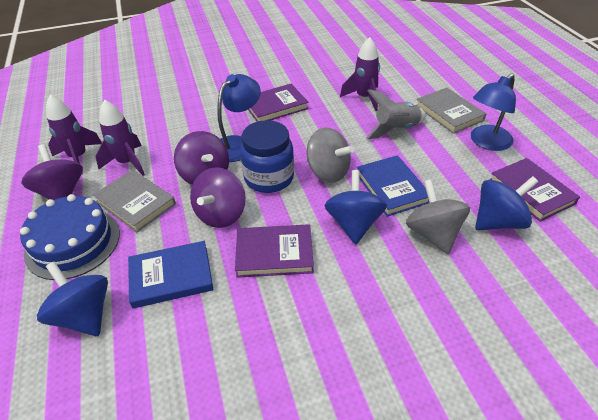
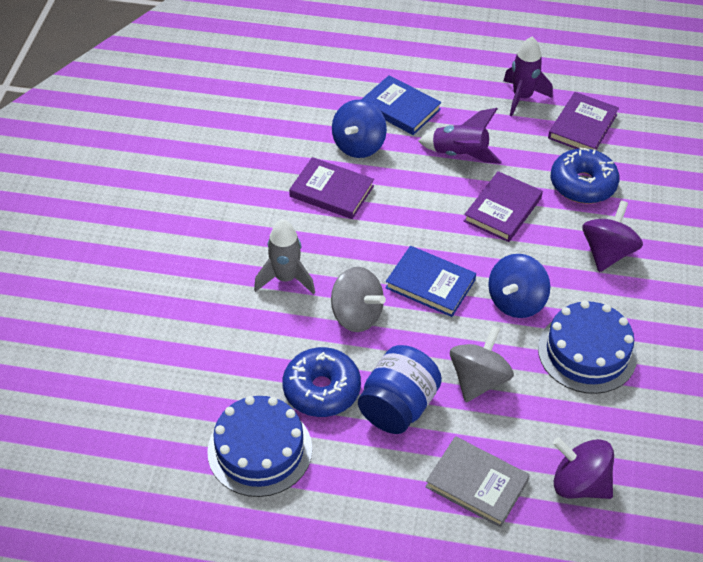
blue cake: 1 -> 2
blue donut: 0 -> 2
blue lamp: 2 -> 0
blue spinning top: 3 -> 2
grey book: 2 -> 1
purple rocket: 3 -> 2
purple spinning top: 3 -> 2

